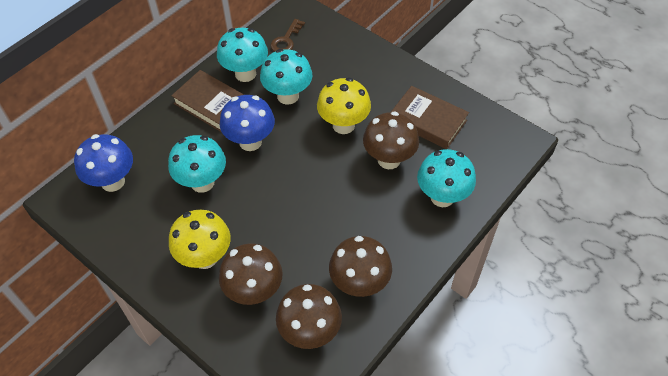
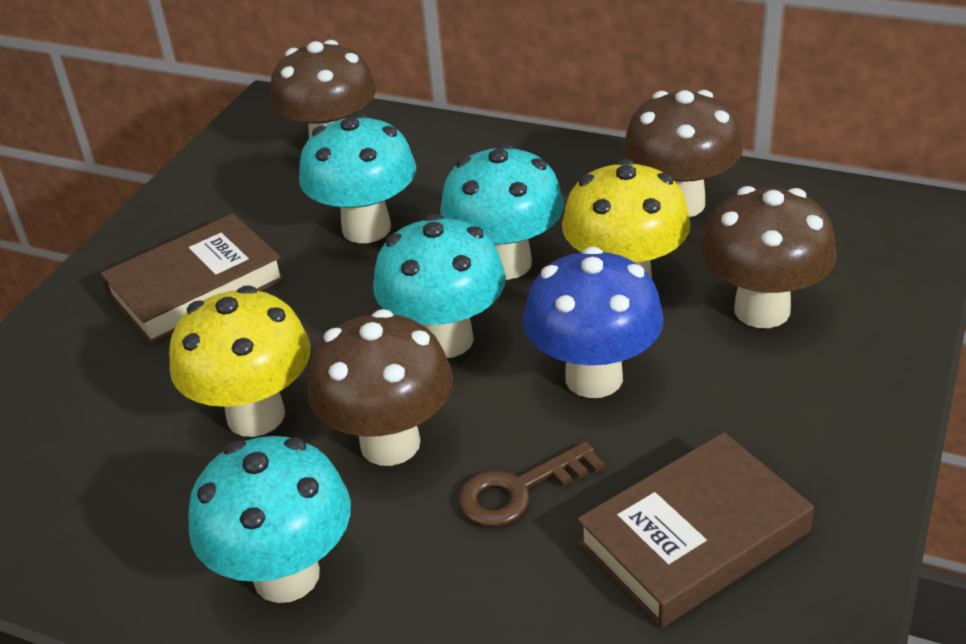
blue mushroom: 2 -> 1

